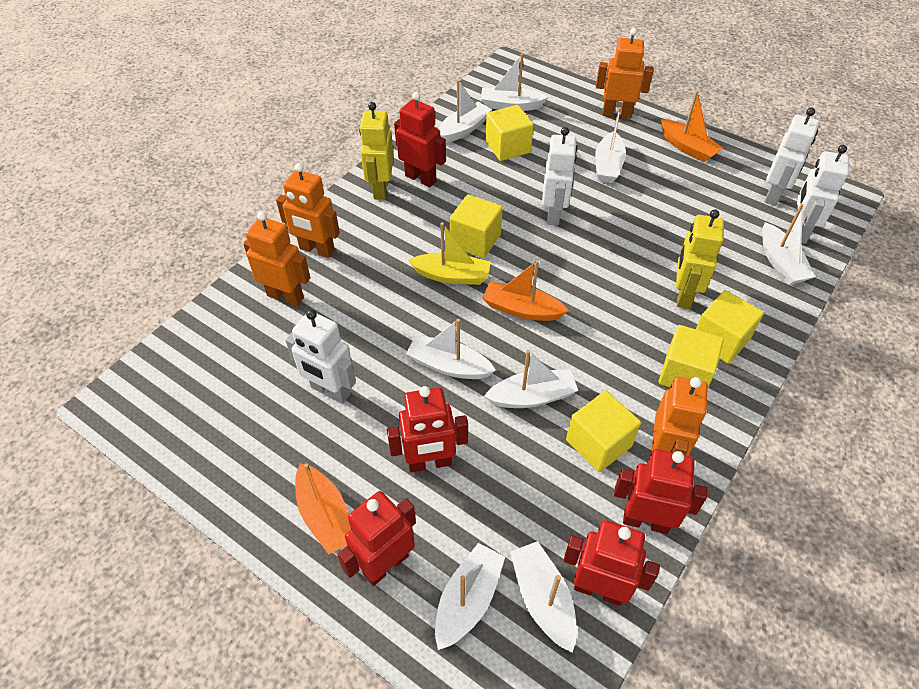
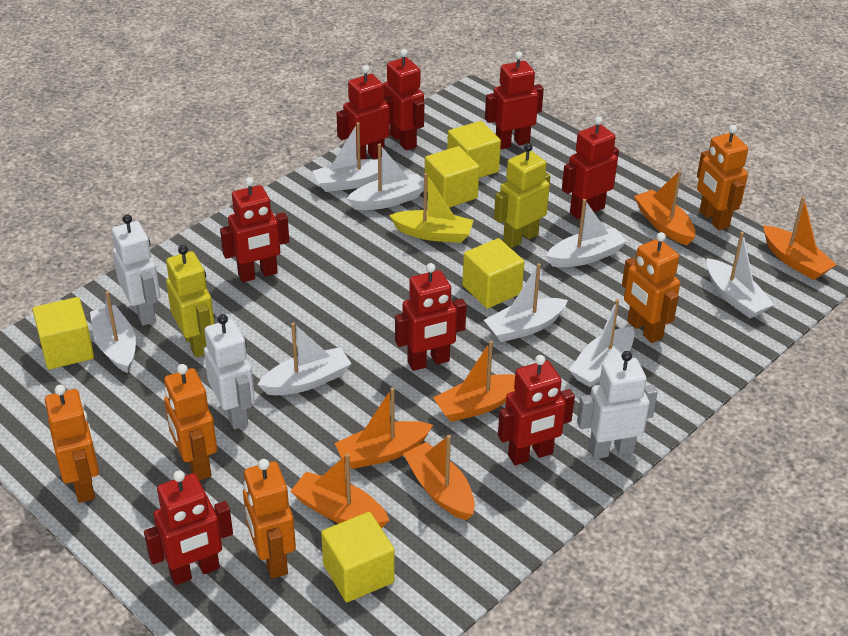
orange boat: 3 -> 6
orange robot: 4 -> 5
red robot: 5 -> 8
white robot: 4 -> 3

